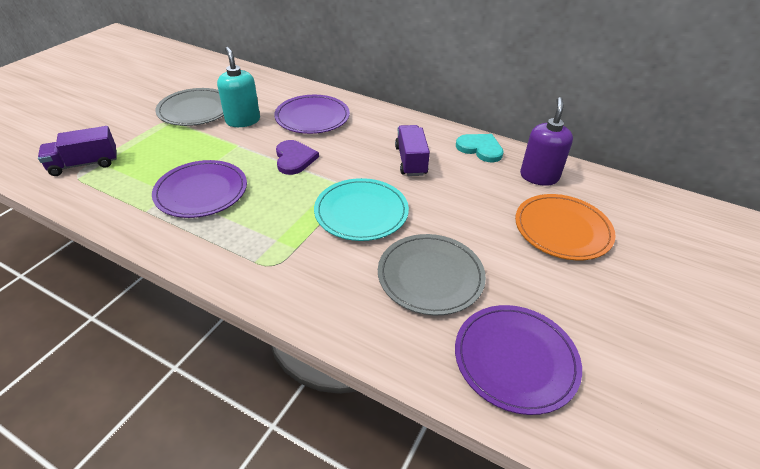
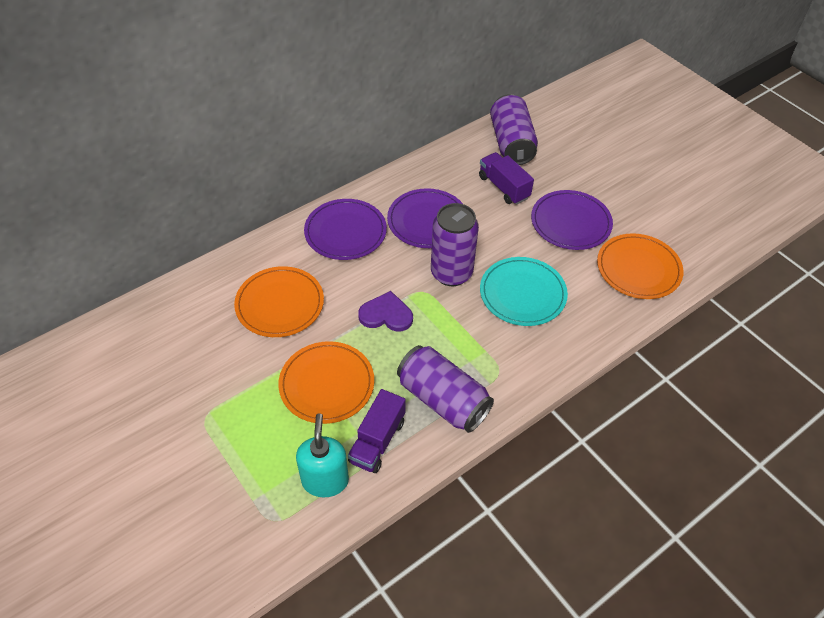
grey plate: 2 -> 0
orange plate: 1 -> 3
purple can: 0 -> 3
purple soap dispenser: 1 -> 0
turquoise heart: 1 -> 0

